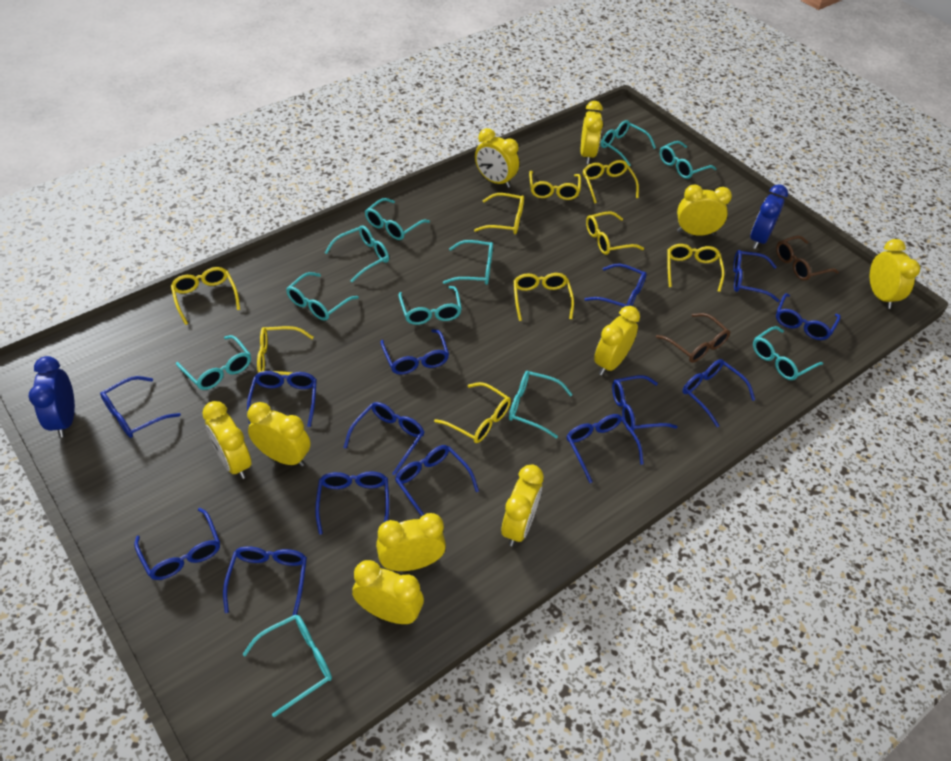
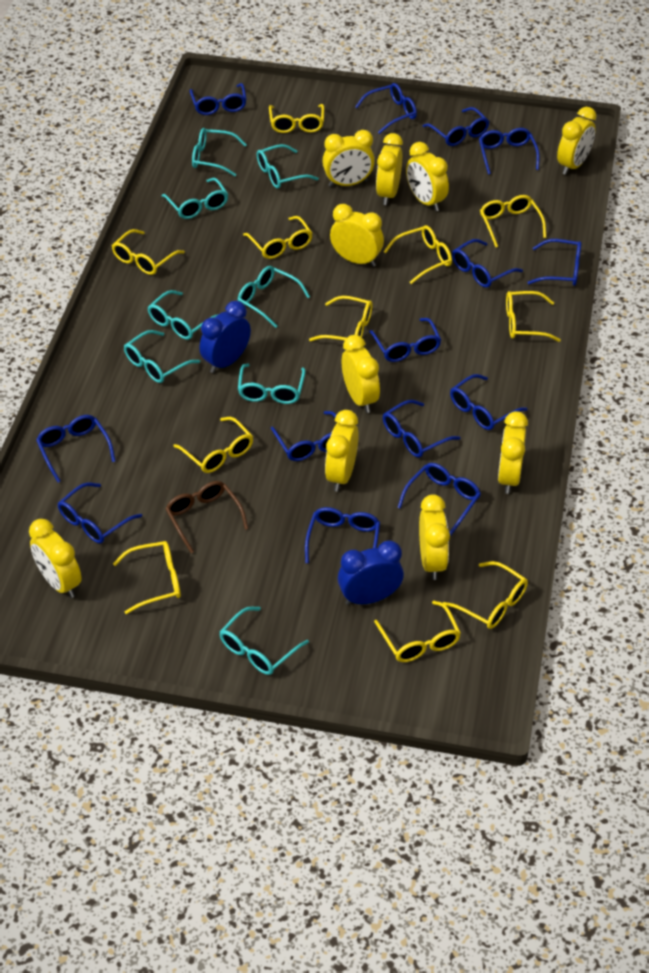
brown glasses: 2 -> 1
turquoise glasses: 11 -> 8
yellow glasses: 9 -> 11

